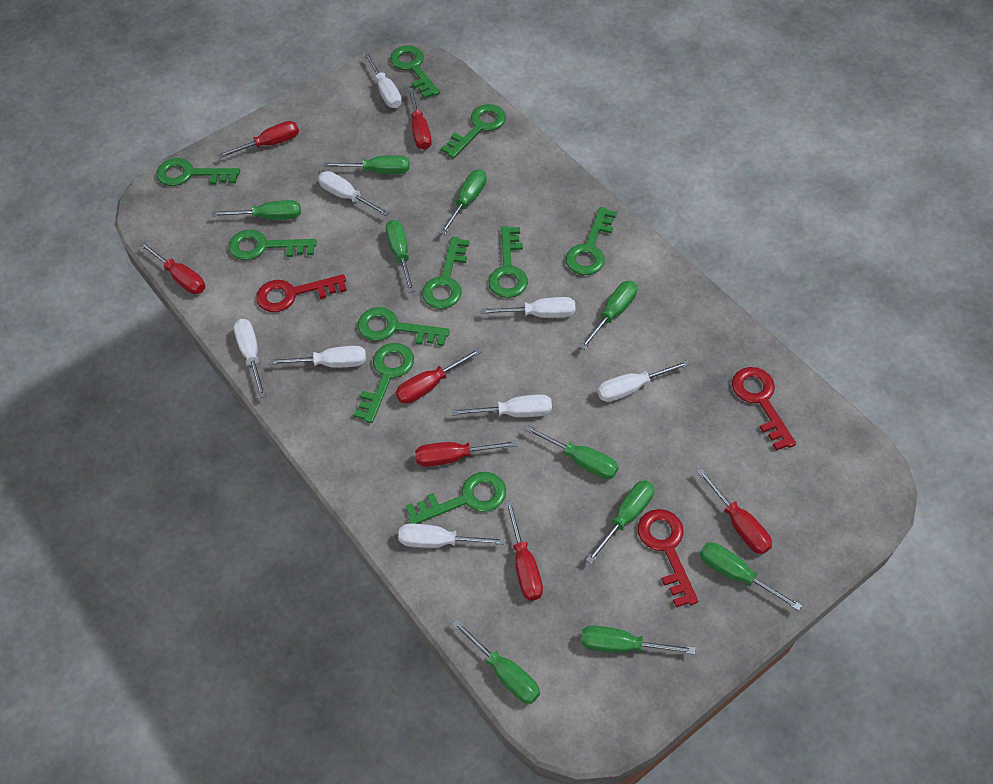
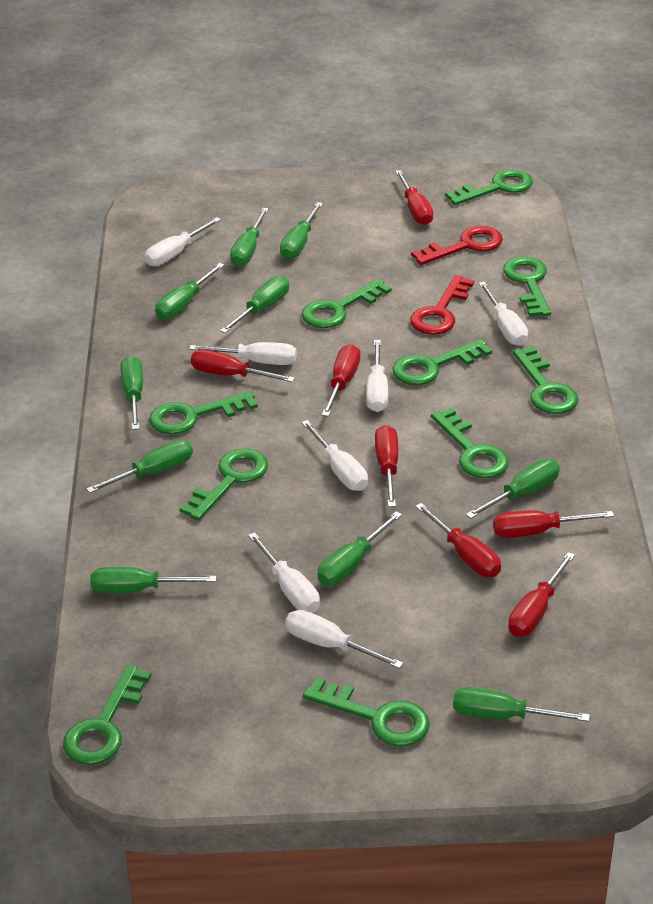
red key: 3 -> 2
white screwdriver: 8 -> 7

